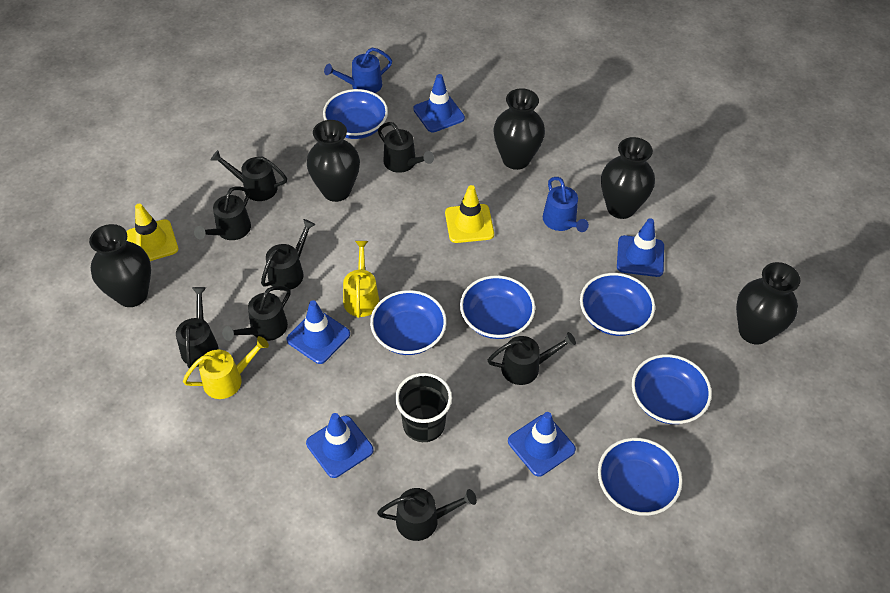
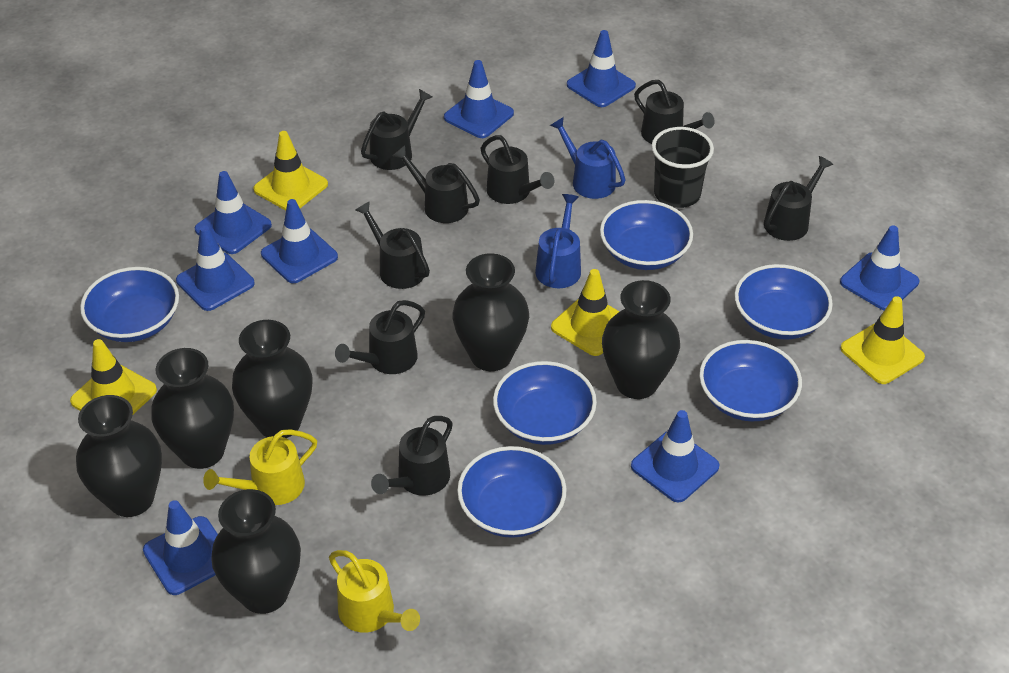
black vase: 5 -> 6
blue traffic cone: 5 -> 8
yellow traffic cone: 2 -> 4

